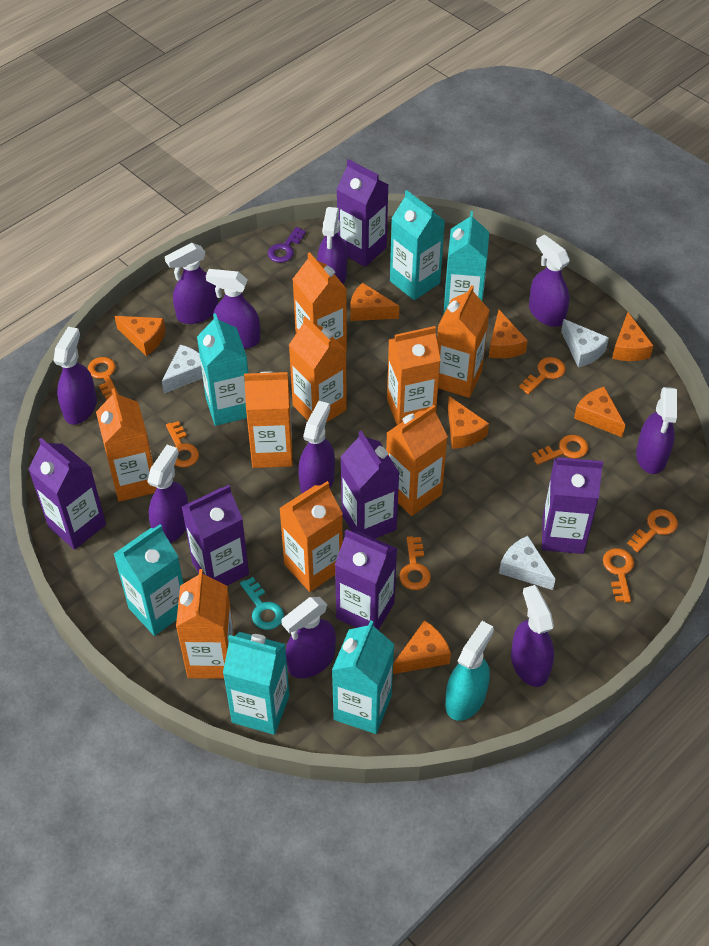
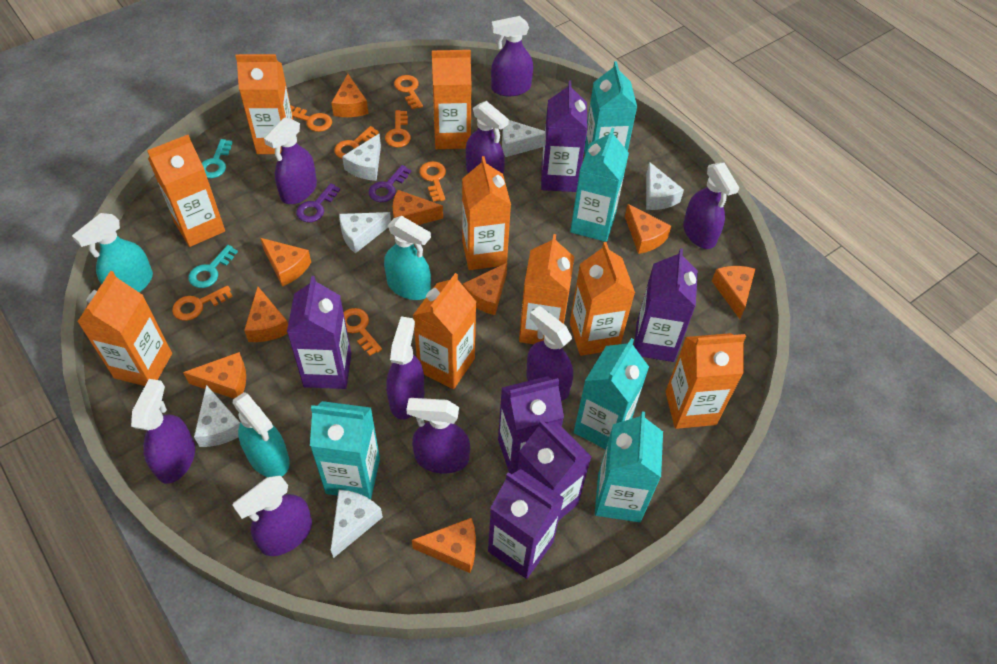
orange cheese: 7 -> 9
purple key: 1 -> 2
purple spray bottle: 10 -> 9
turquoise carton: 6 -> 5
turquoise key: 1 -> 2
turquoise spray bottle: 1 -> 3
white cheese: 3 -> 6

